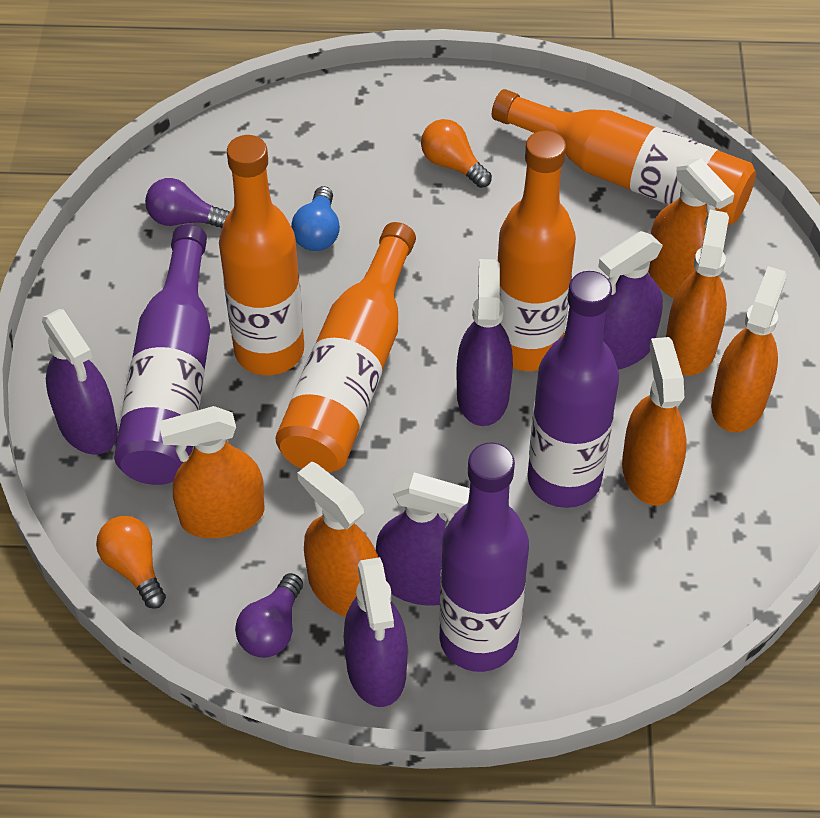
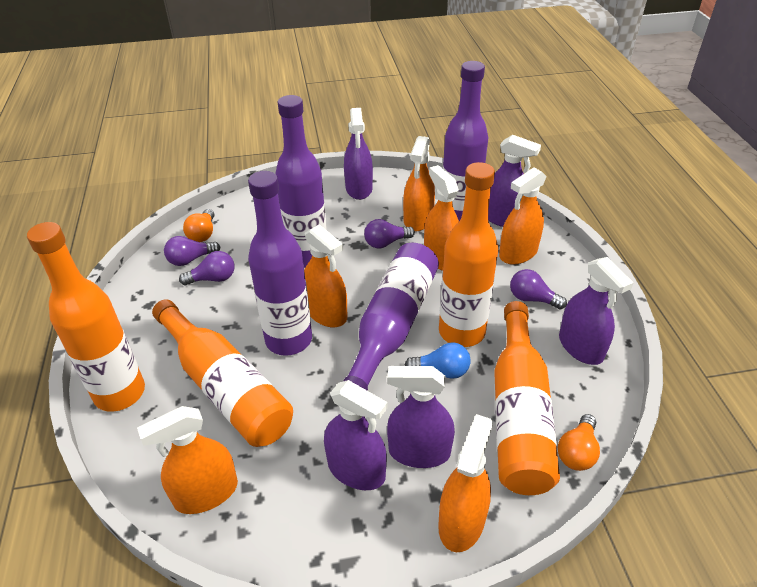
purple bottle: 3 -> 4
purple light bulb: 2 -> 4

